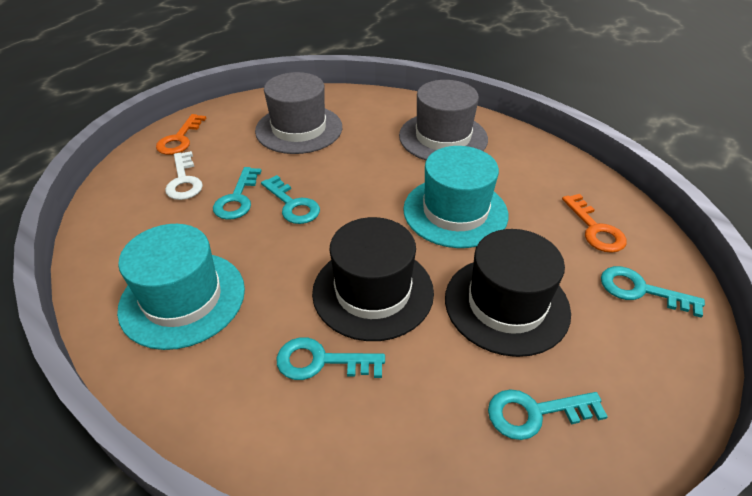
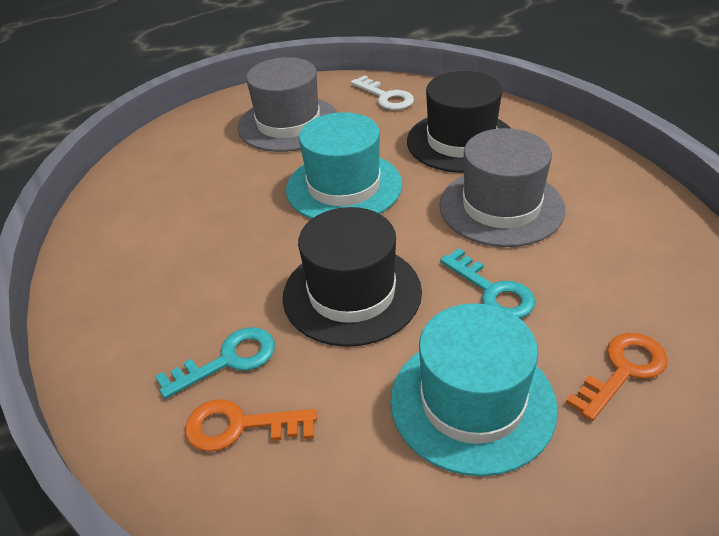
turquoise key: 5 -> 2

